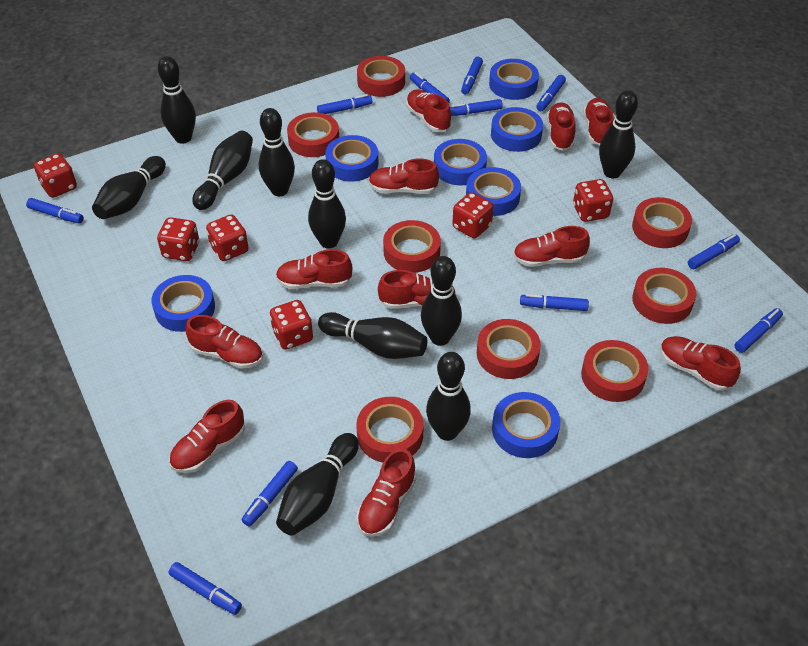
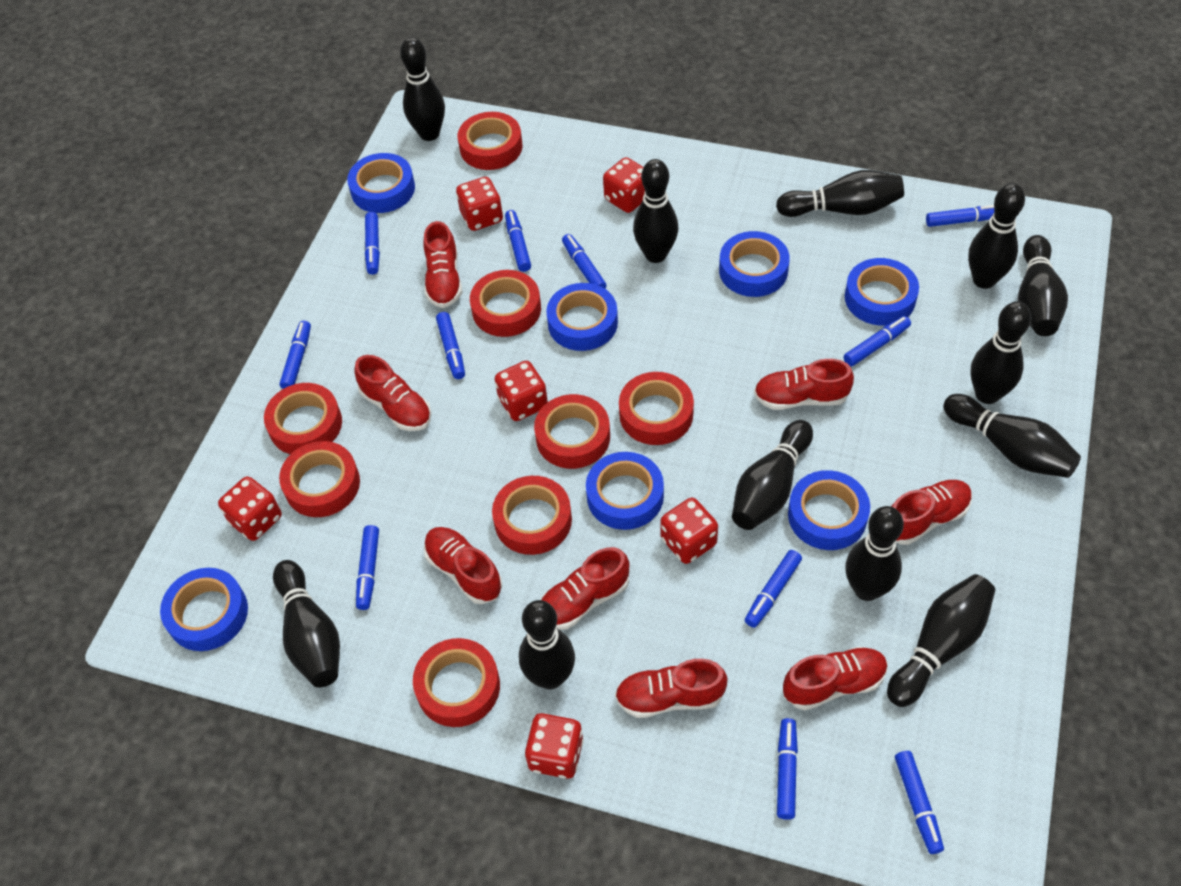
black bowling pin: 10 -> 12
red shoe: 11 -> 8

